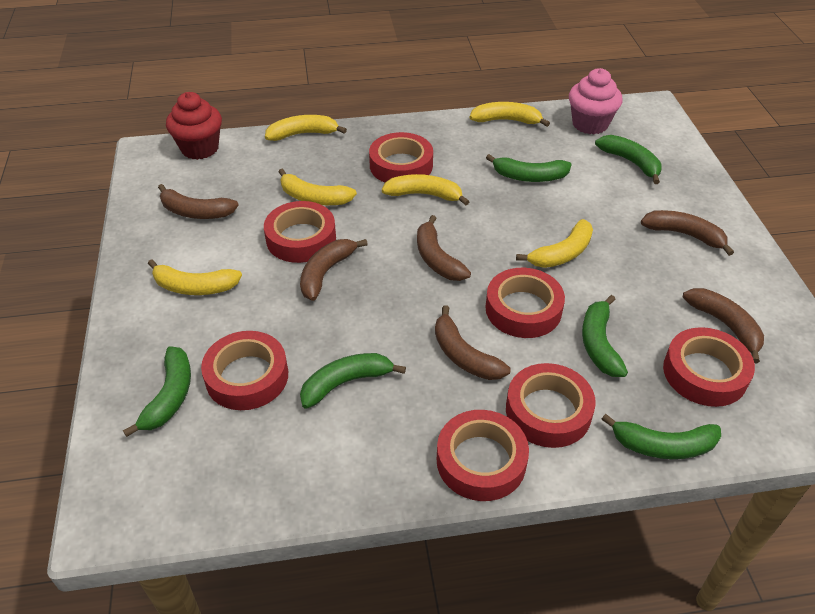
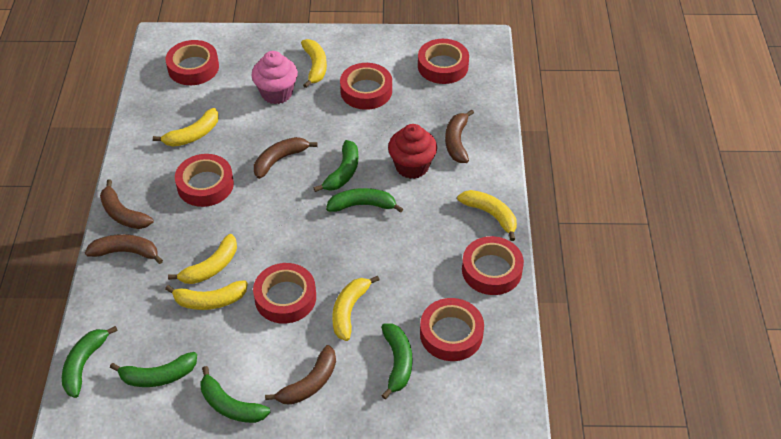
brown banana: 6 -> 5

